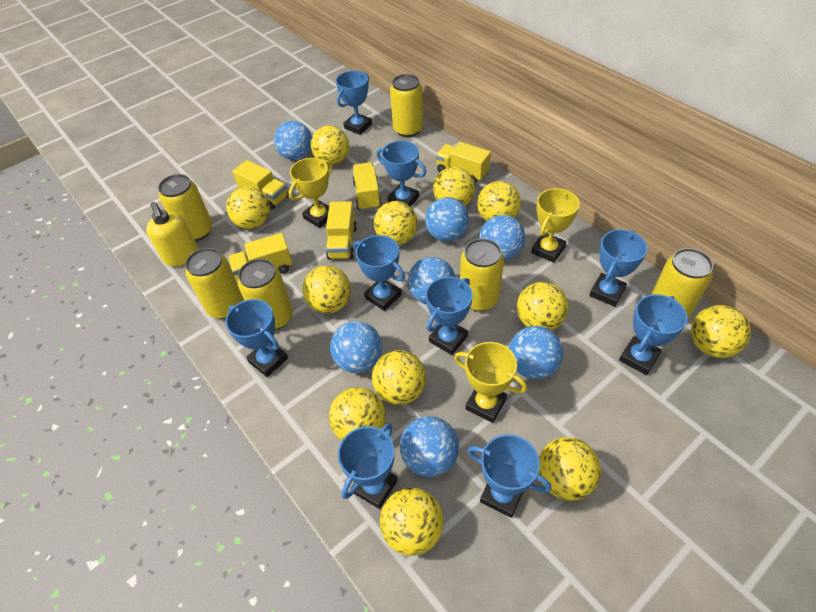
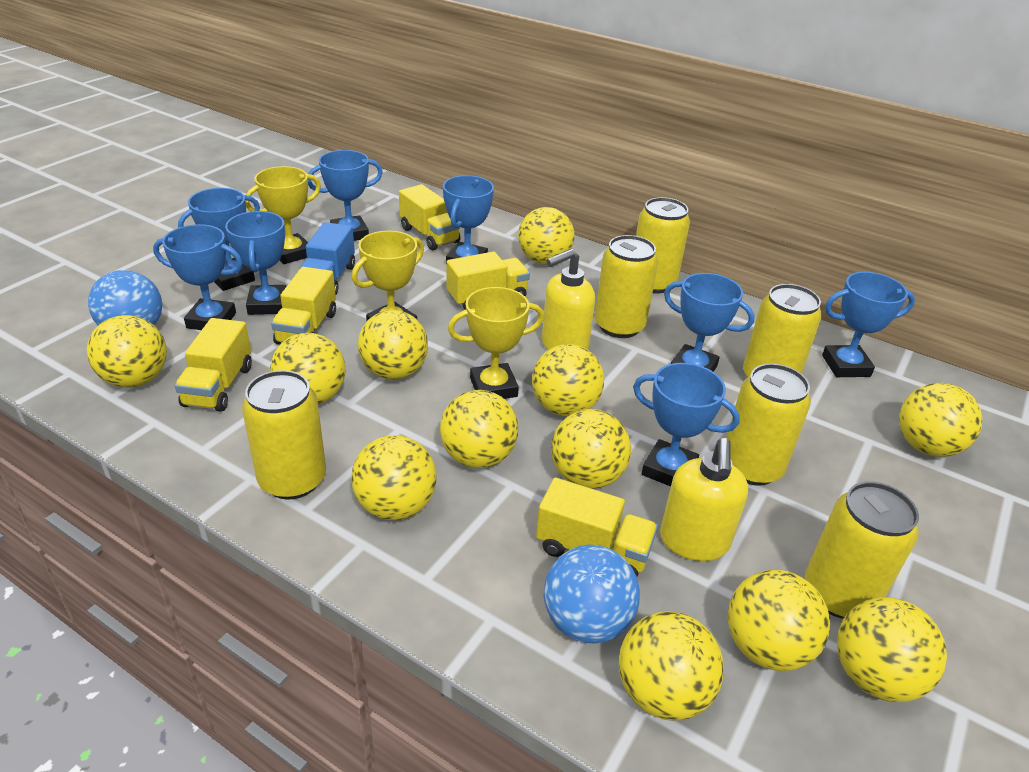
blue ball: 7 -> 2
blue trophy: 9 -> 8
blue truck: 0 -> 1
yellow soap dispenser: 1 -> 2

